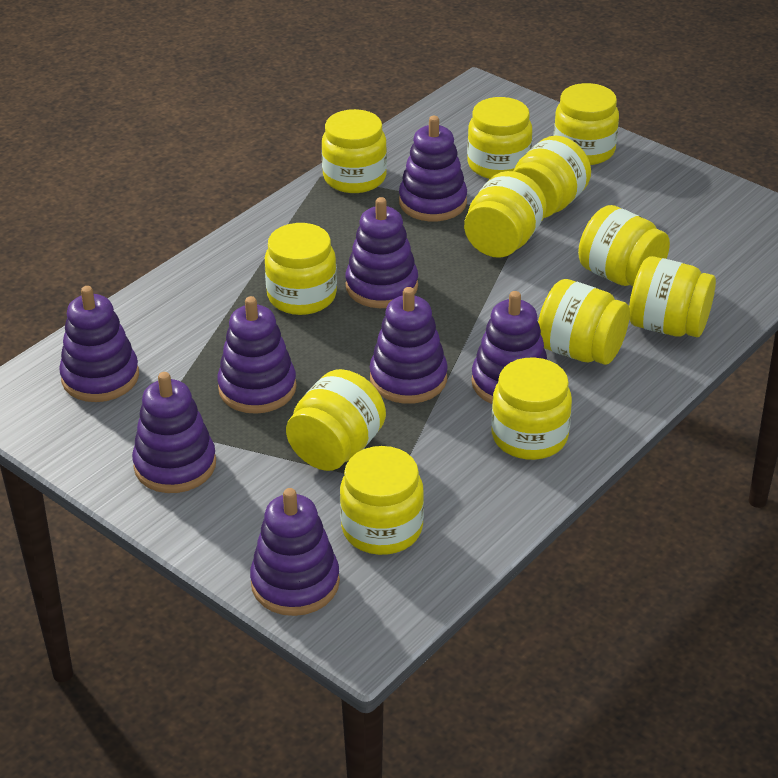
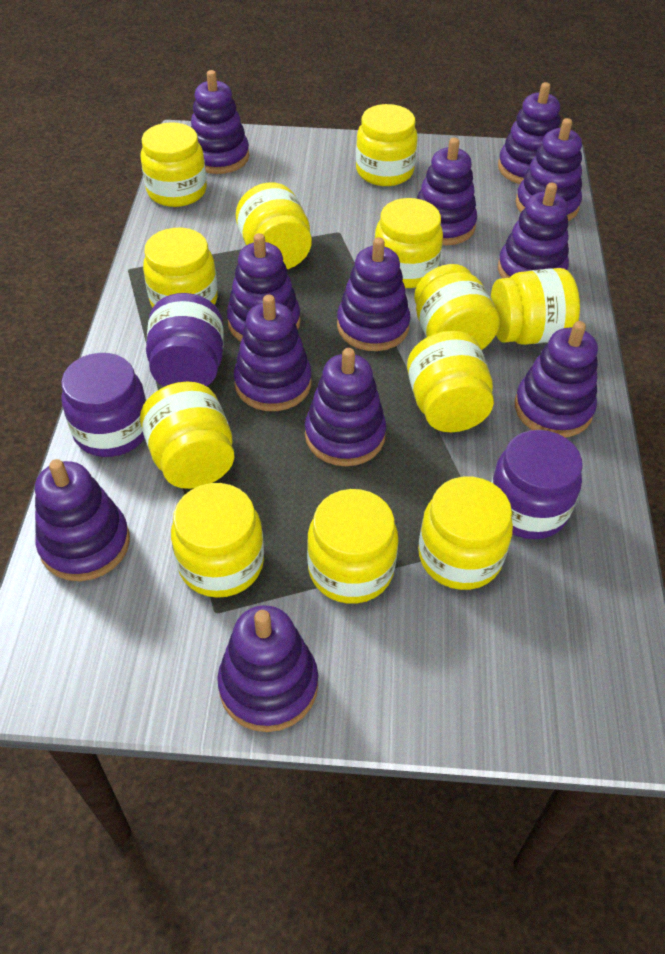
purple jar: 0 -> 3
purple stacking toy: 8 -> 12

